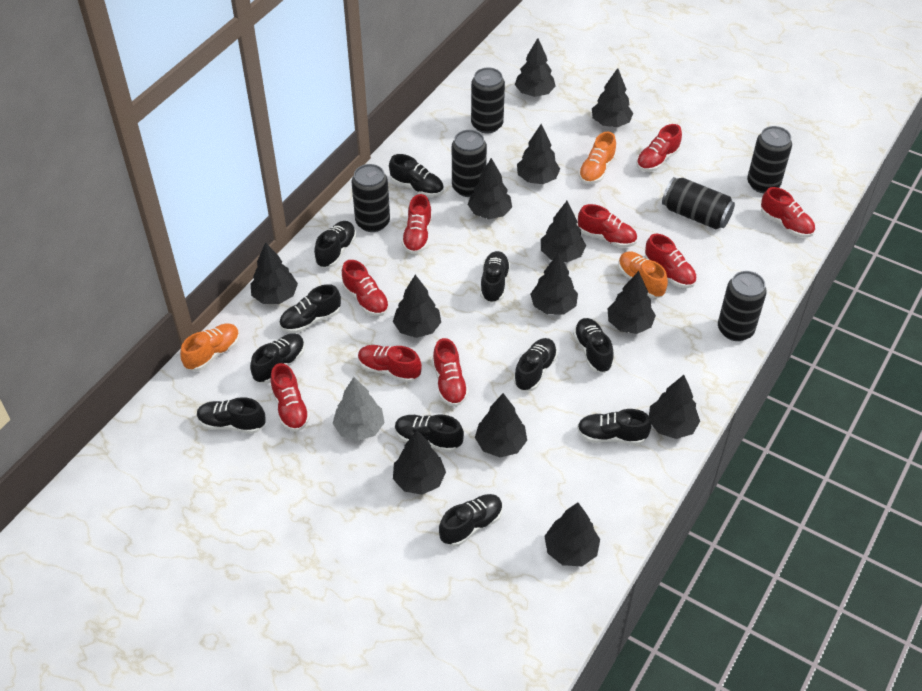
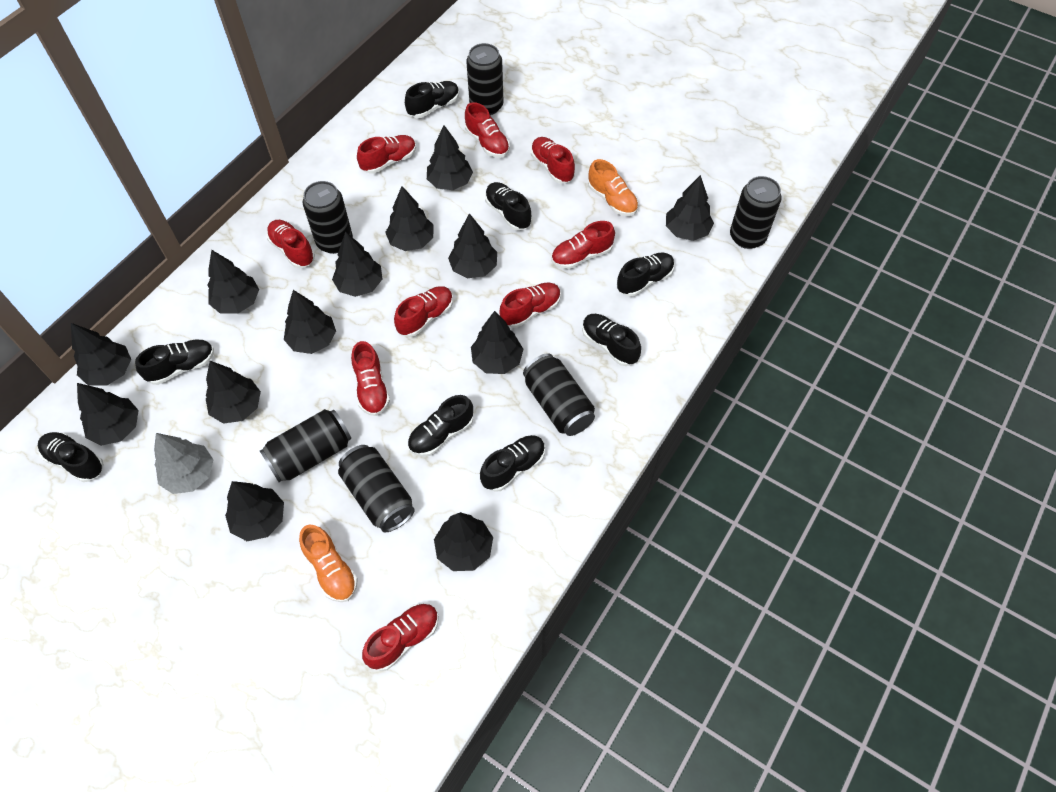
black shoe: 11 -> 8
orange shoe: 3 -> 2

